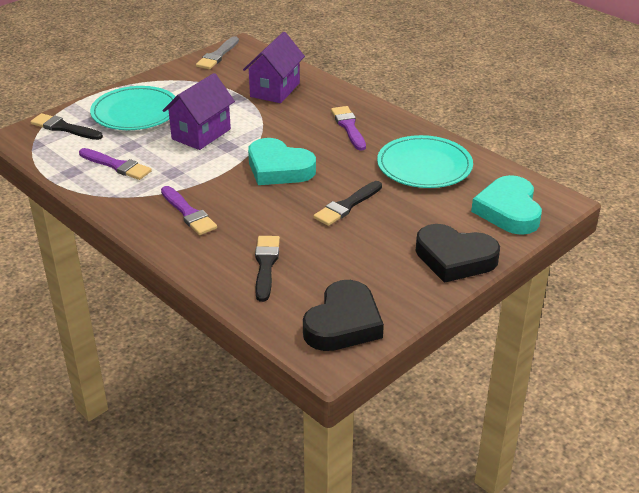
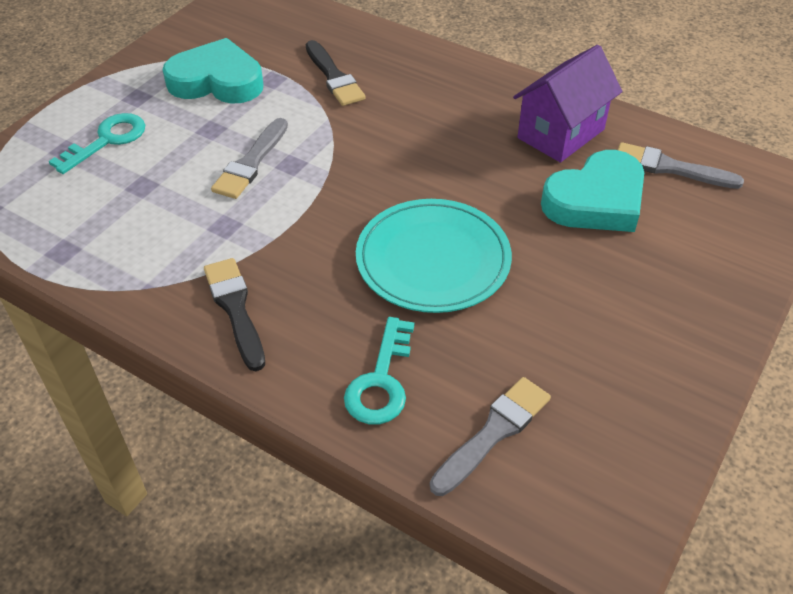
black brush: 3 -> 2
black heart: 2 -> 0
grey brush: 1 -> 3
purple brush: 3 -> 0
purple house: 2 -> 1
turquoise key: 0 -> 2
turquoise plate: 2 -> 1

